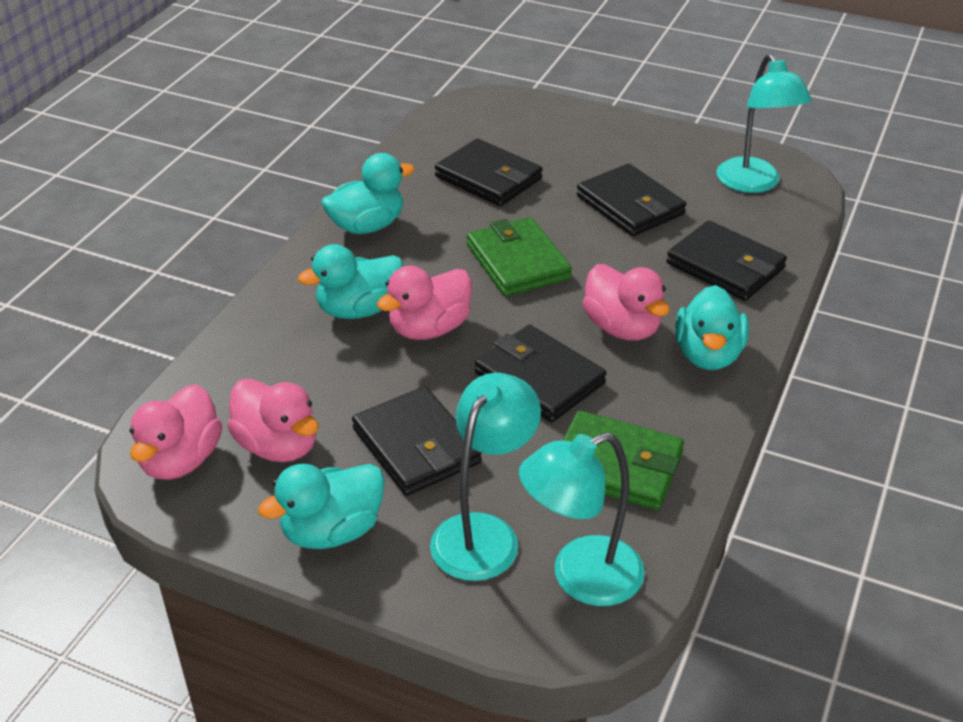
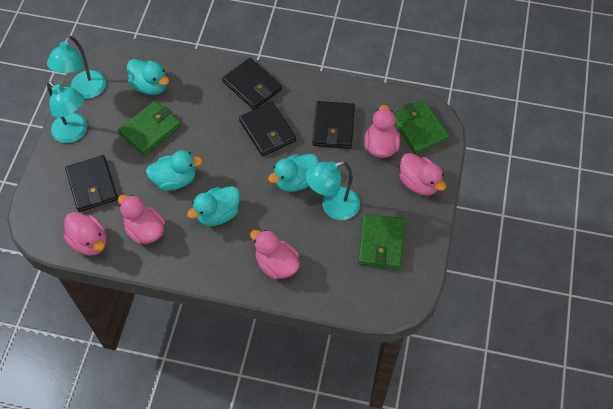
black wallet: 5 -> 4
green wallet: 2 -> 3
pink duck: 4 -> 5

